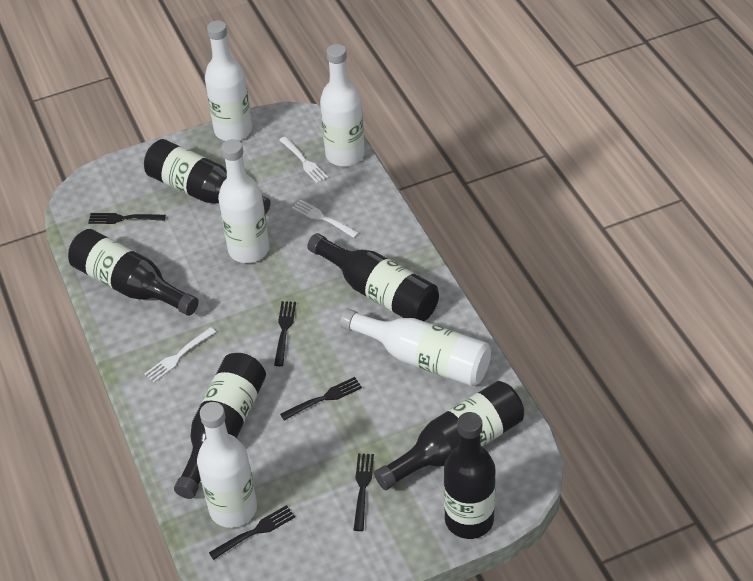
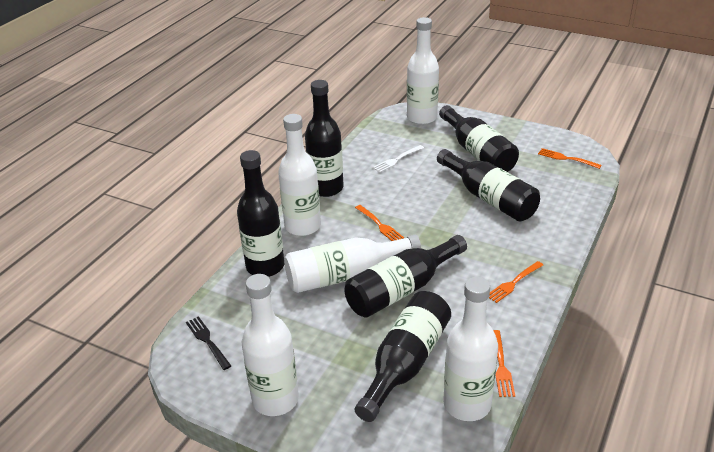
black fork: 5 -> 1
orange fork: 0 -> 4
white fork: 3 -> 1

